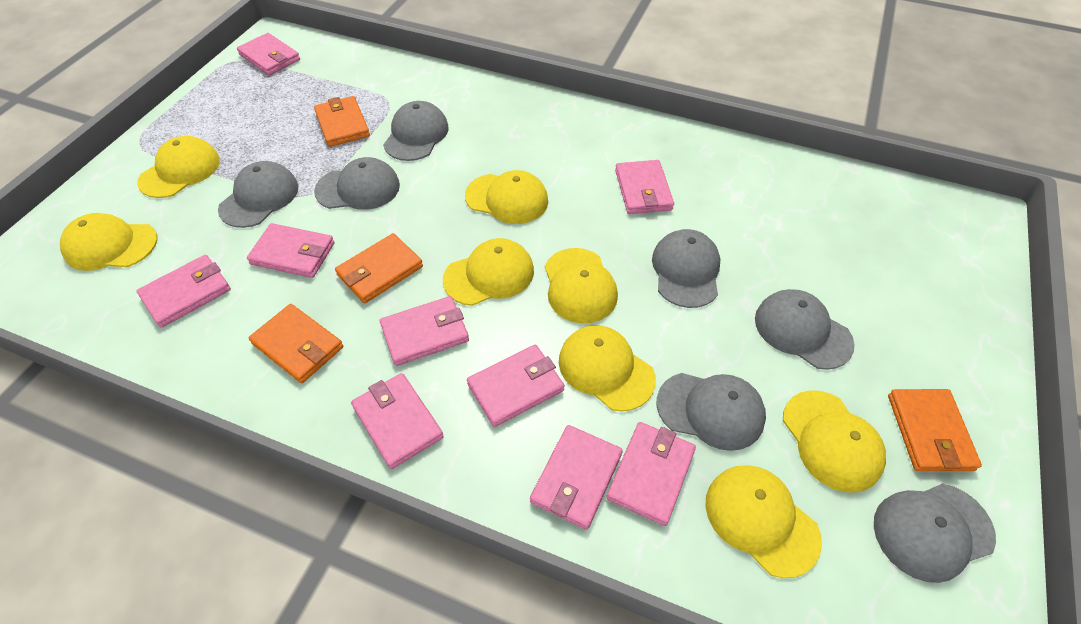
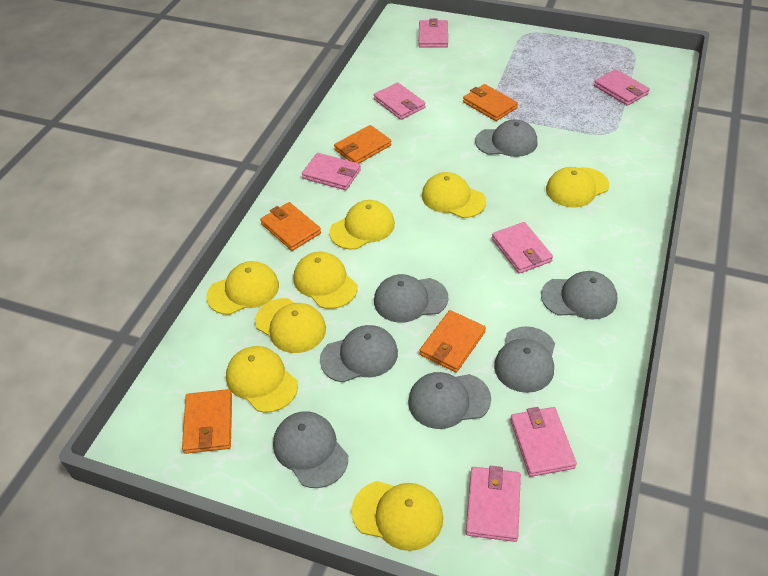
orange wallet: 4 -> 5
pink wallet: 9 -> 7

